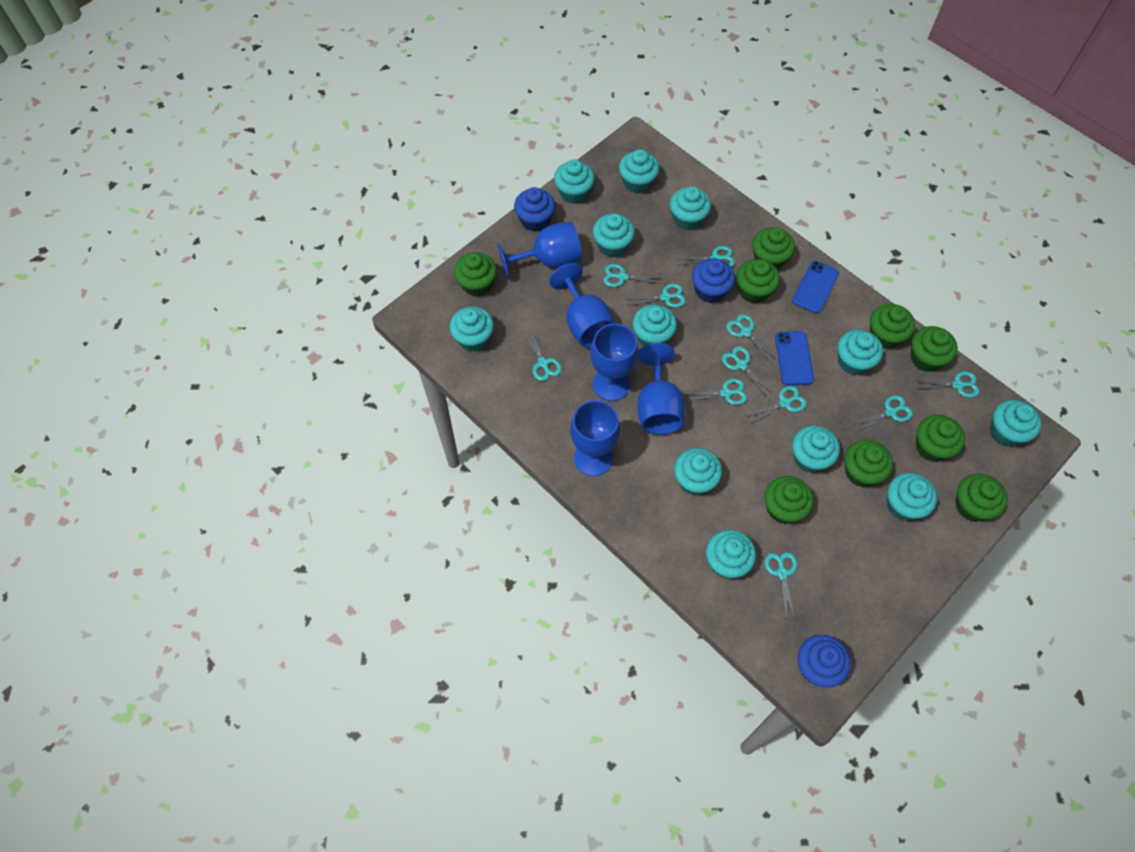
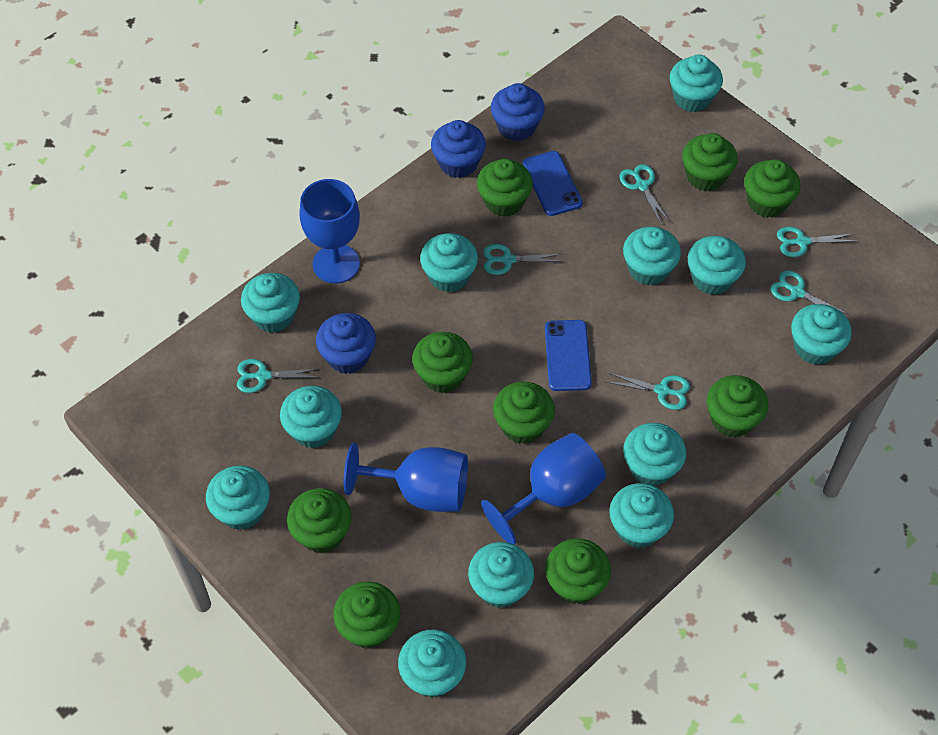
blue goblet: 5 -> 3
turquoise scissors: 11 -> 6

